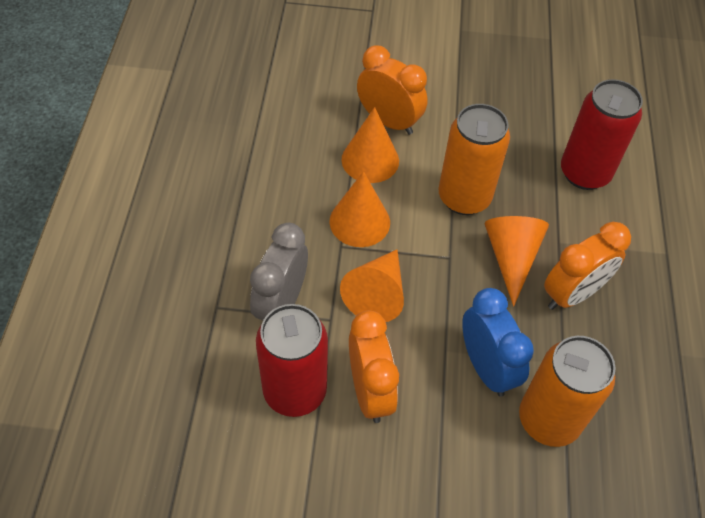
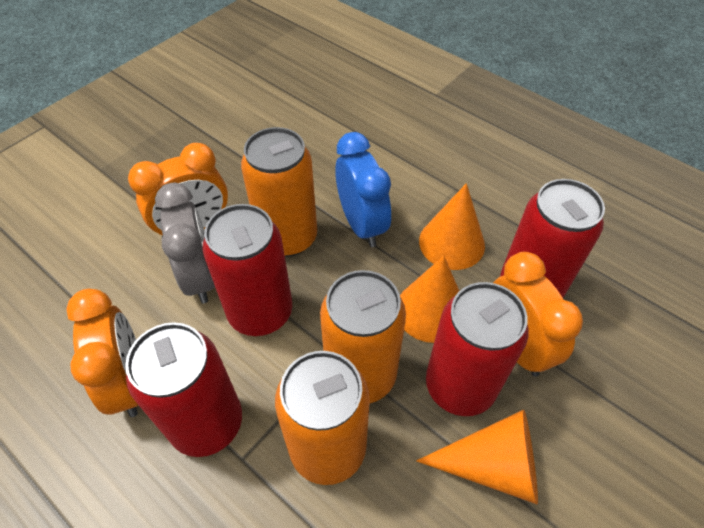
orange can: 2 -> 3
orange cone: 4 -> 3
red can: 2 -> 4

